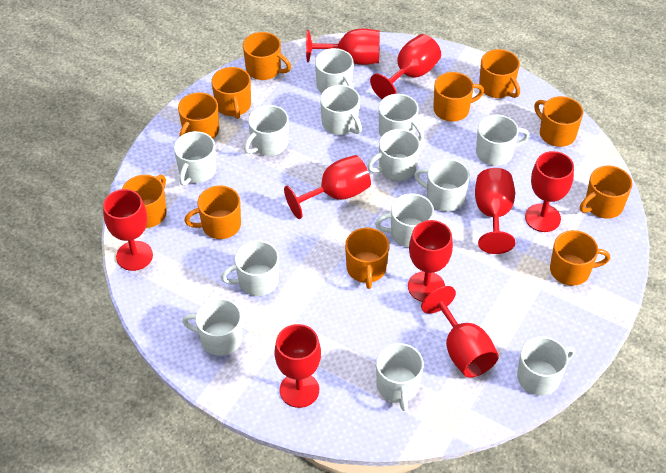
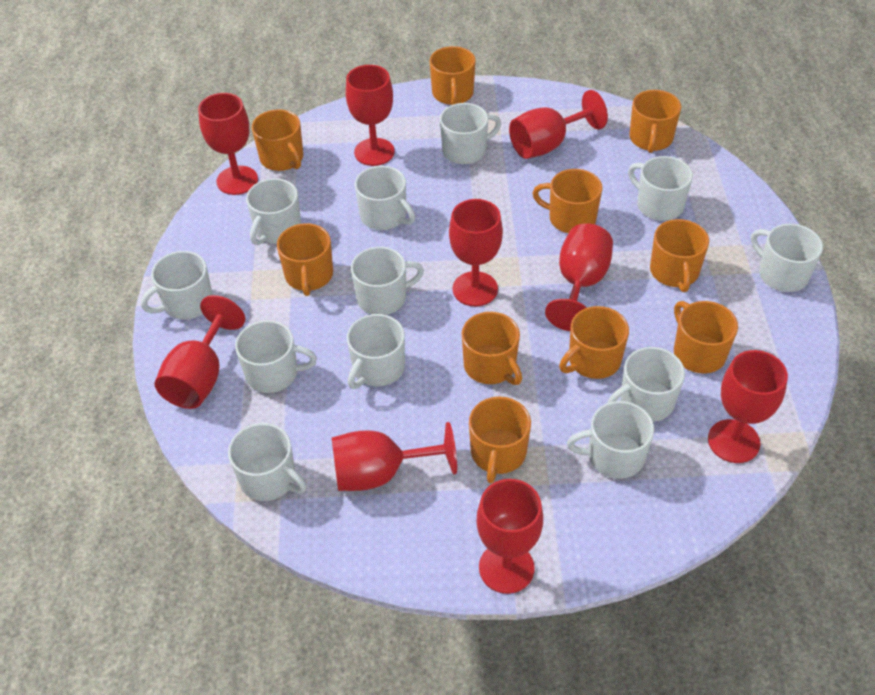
orange mug: 11 -> 10
white mug: 13 -> 12

